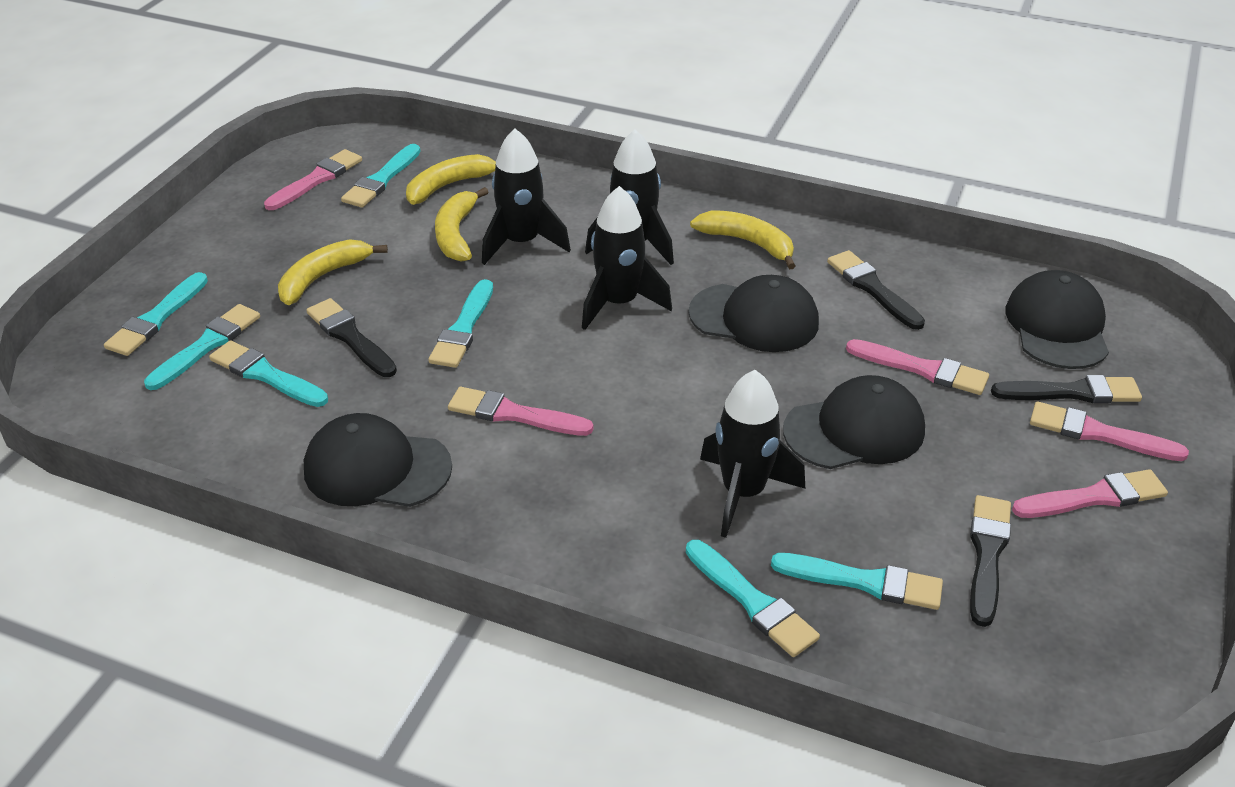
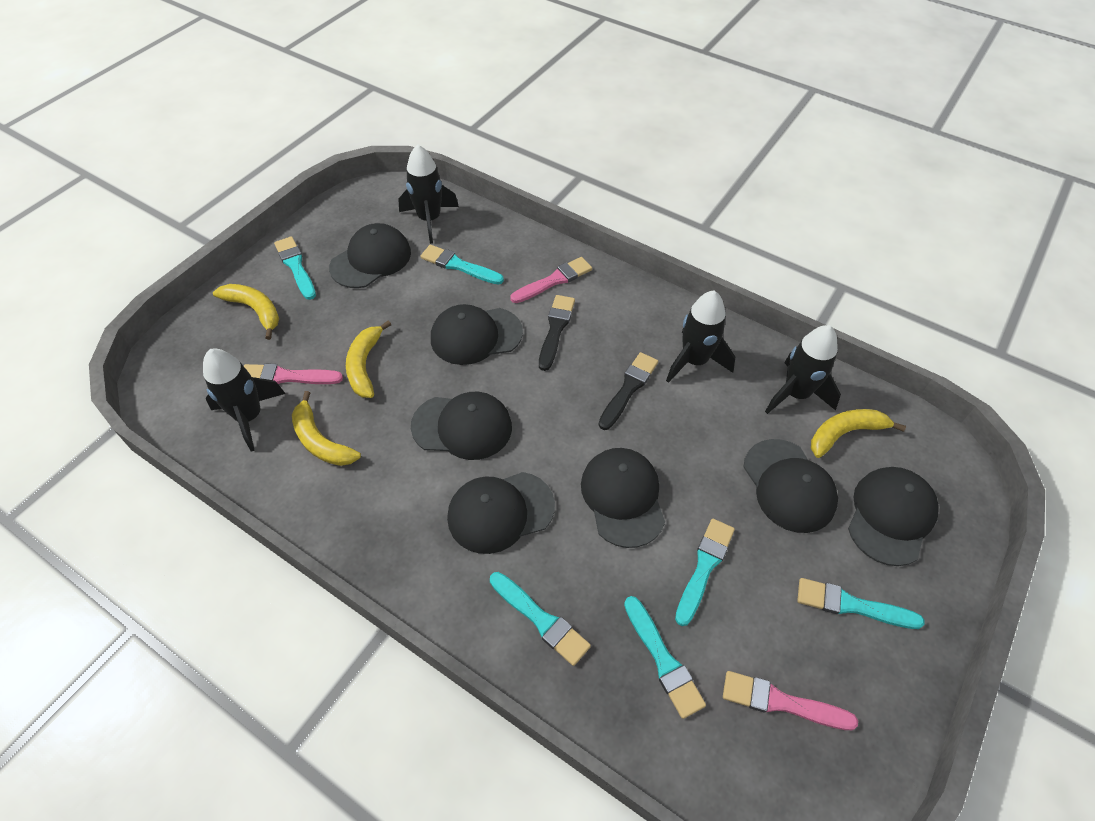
black brush: 4 -> 2
black cap: 4 -> 7
pink brush: 5 -> 3
turquoise brush: 7 -> 6

